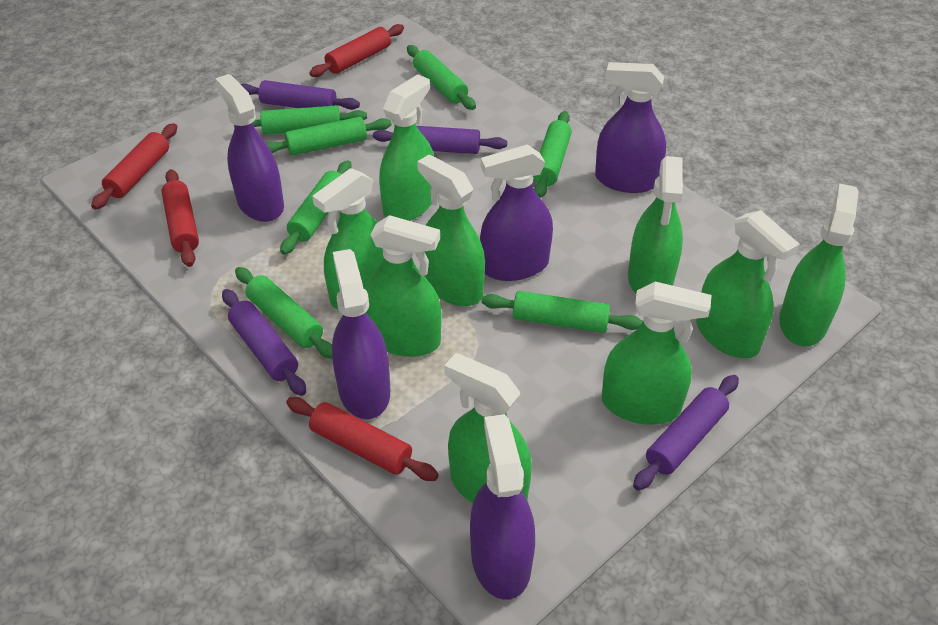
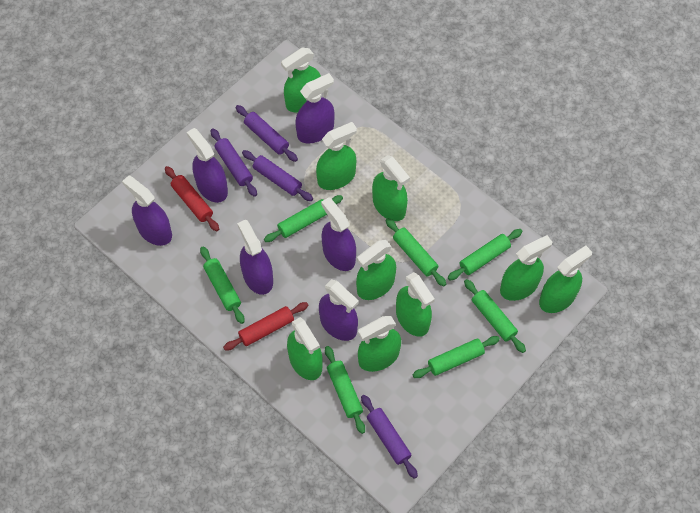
purple spray bottle: 5 -> 6
red rolling pin: 4 -> 2

